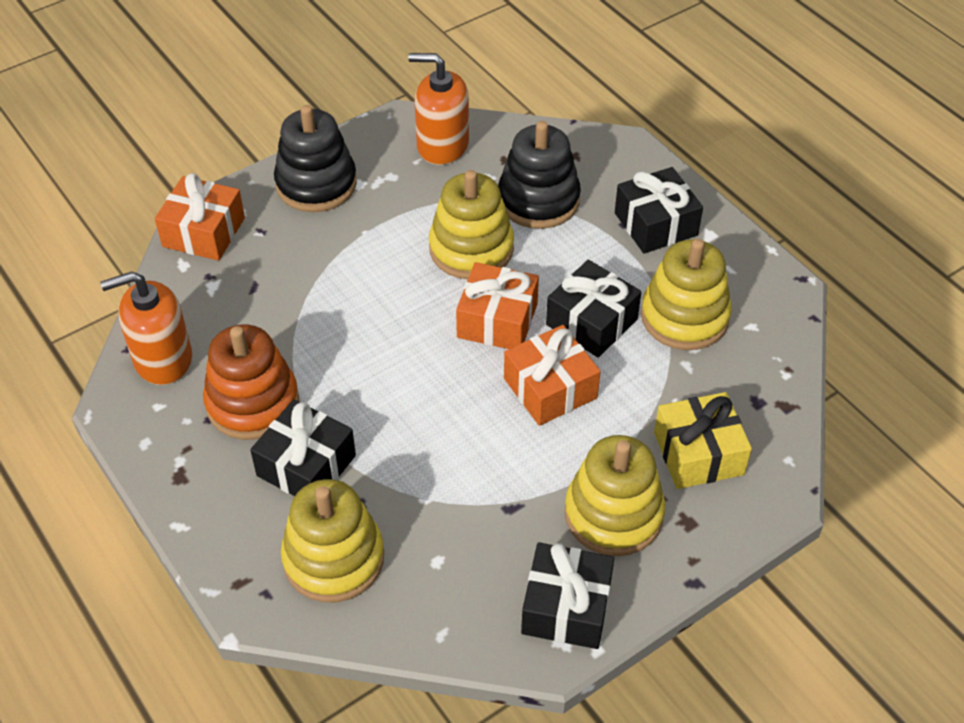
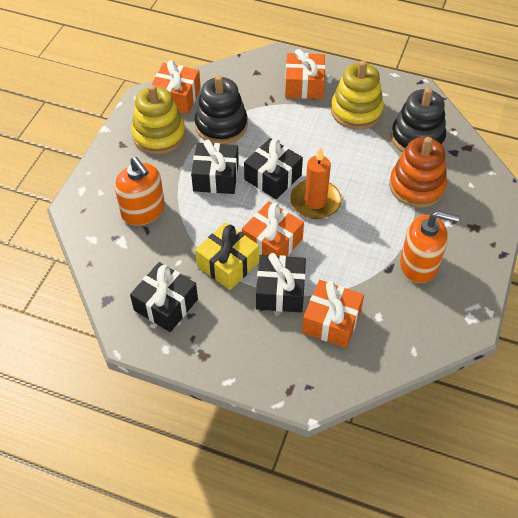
orange candle: 0 -> 1
orange gift: 3 -> 4
yellow stacking toy: 4 -> 2

